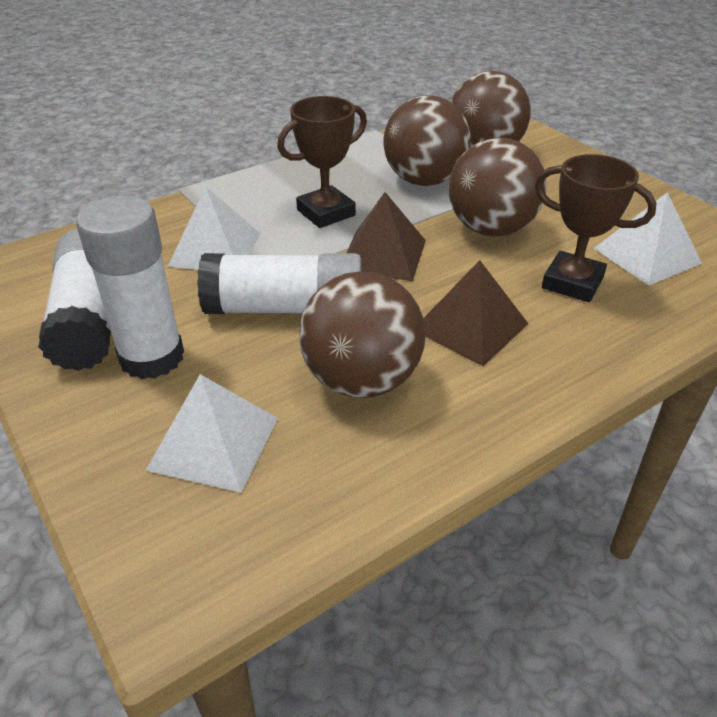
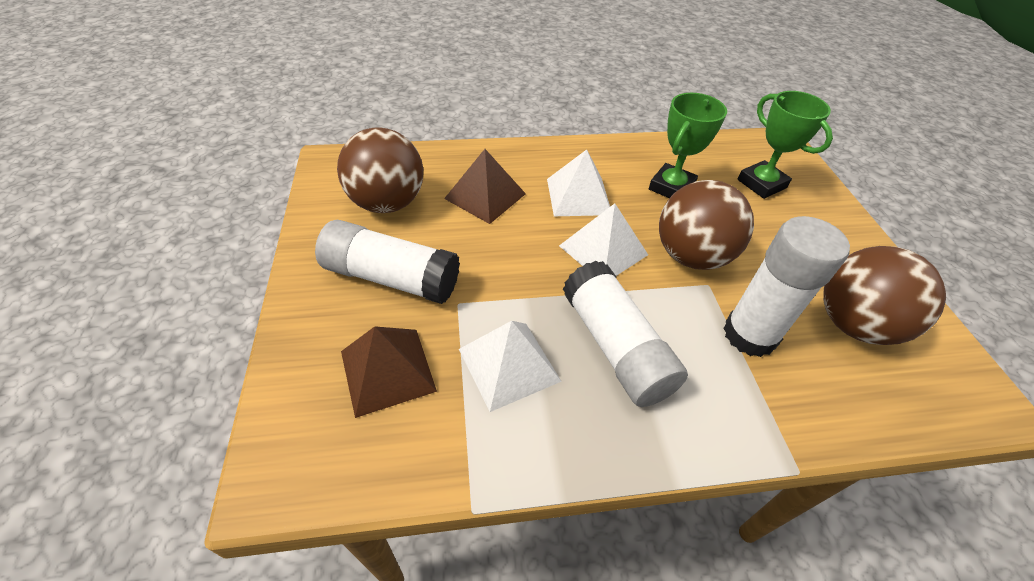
brown ball: 4 -> 3
brown trophy: 2 -> 0
green trophy: 0 -> 2

